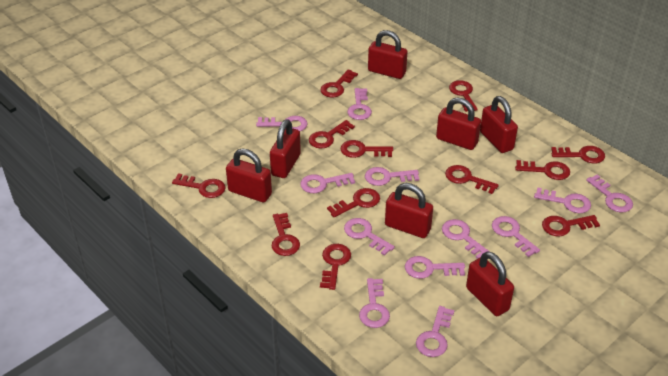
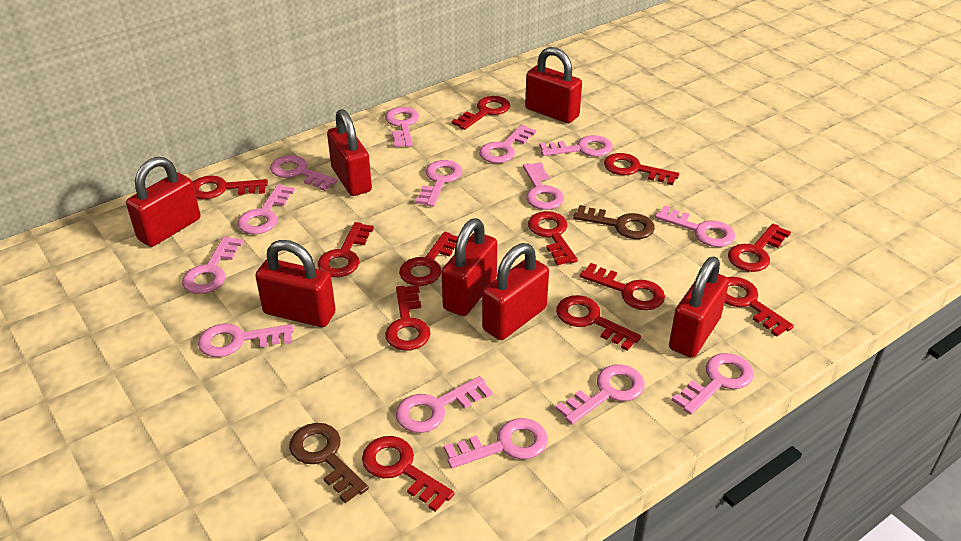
brown key: 0 -> 2
pink key: 12 -> 14

